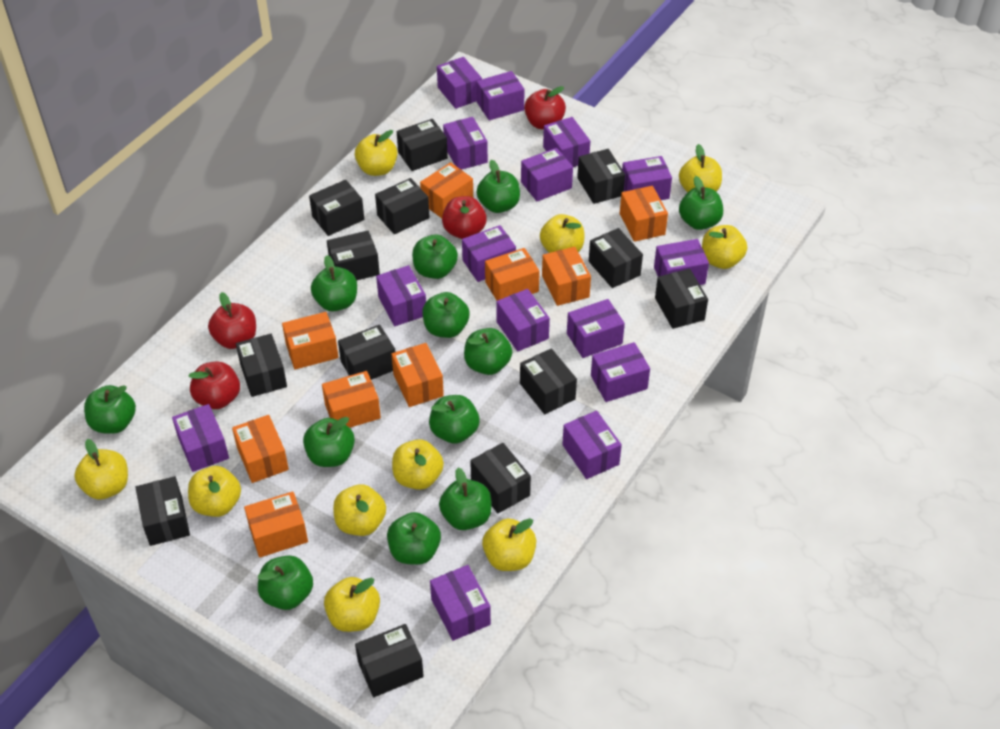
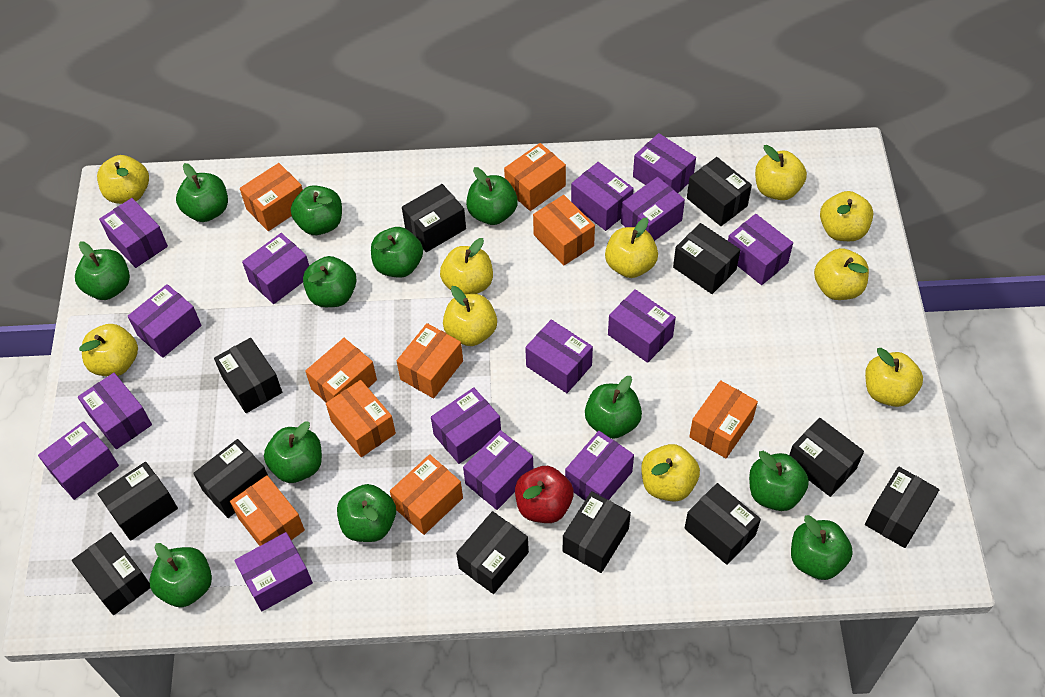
black box: 13 -> 12
red apple: 4 -> 1

